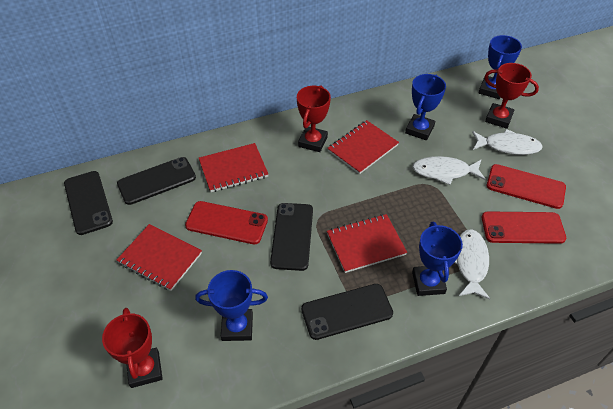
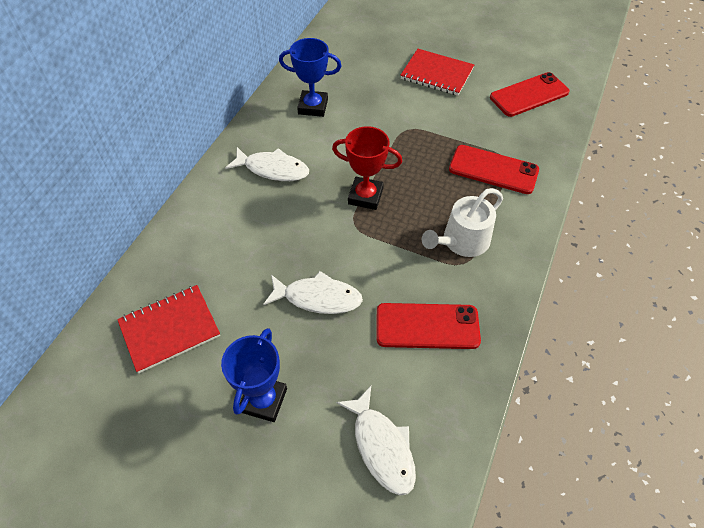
black phone: 4 -> 0
blue trophy: 4 -> 2
red notebook: 4 -> 2
red trophy: 3 -> 1
white watering can: 0 -> 1

